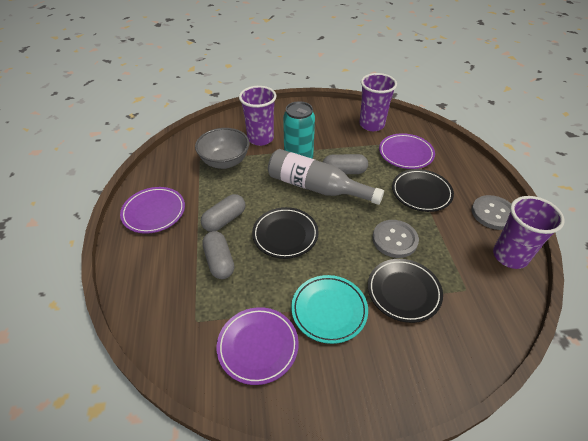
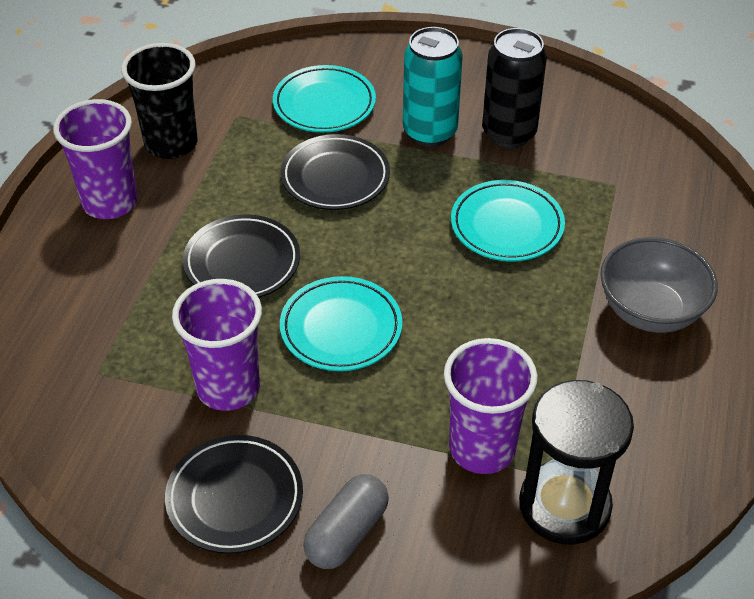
black can: 0 -> 1
black cup: 0 -> 1
black hourglass: 0 -> 1
grey bottle: 1 -> 0
grey button: 2 -> 0
grey capsule: 3 -> 1
purple plate: 3 -> 0
turquoise plate: 1 -> 3

